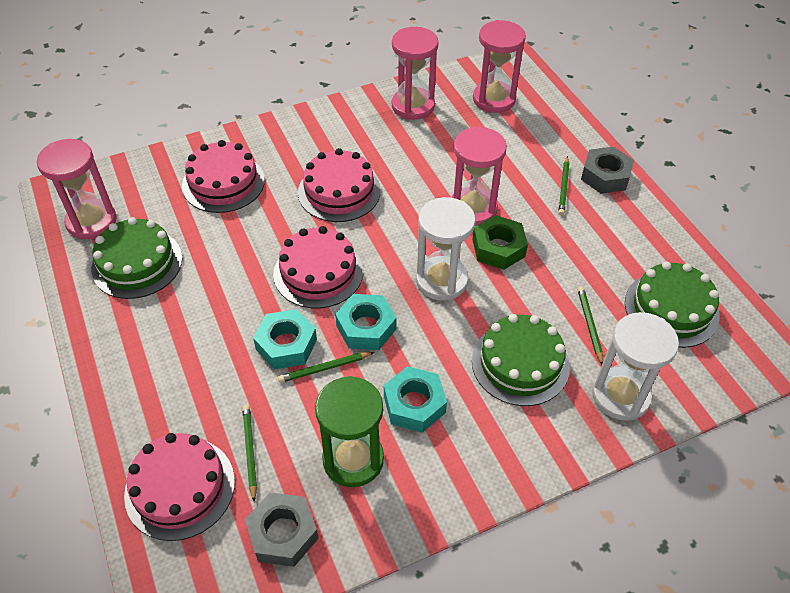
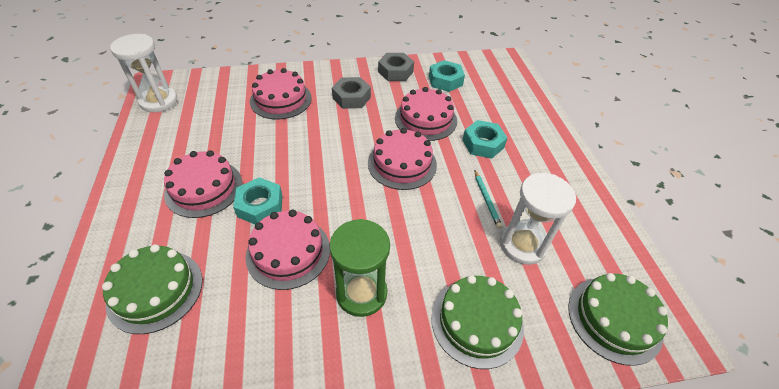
green nut: 1 -> 0
green pencil: 4 -> 0
pink cake: 4 -> 5
pink hourglass: 4 -> 0
turquoise pencil: 0 -> 1

